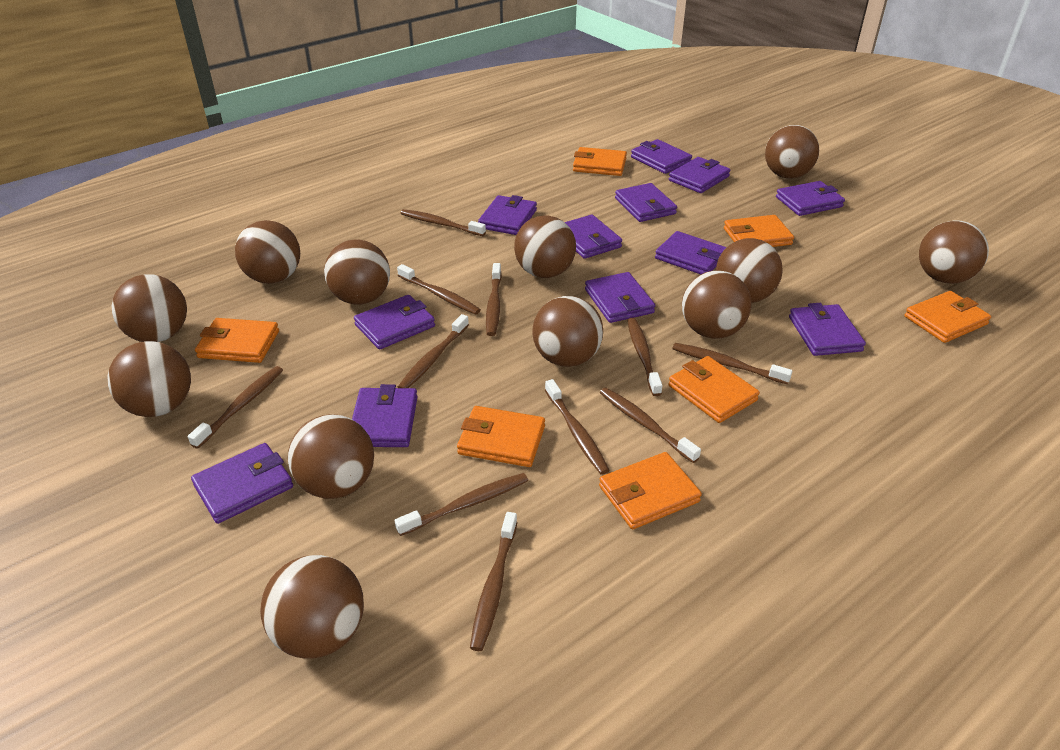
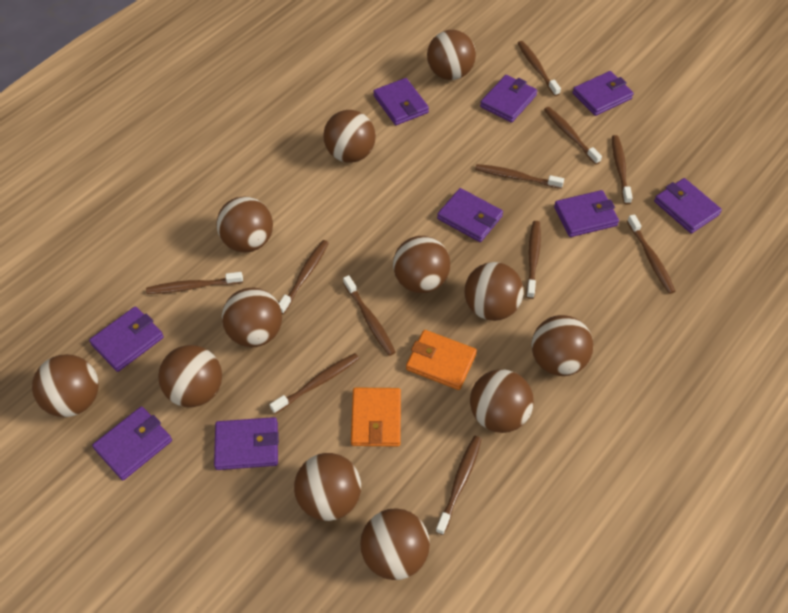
orange wallet: 7 -> 2
purple wallet: 12 -> 9

